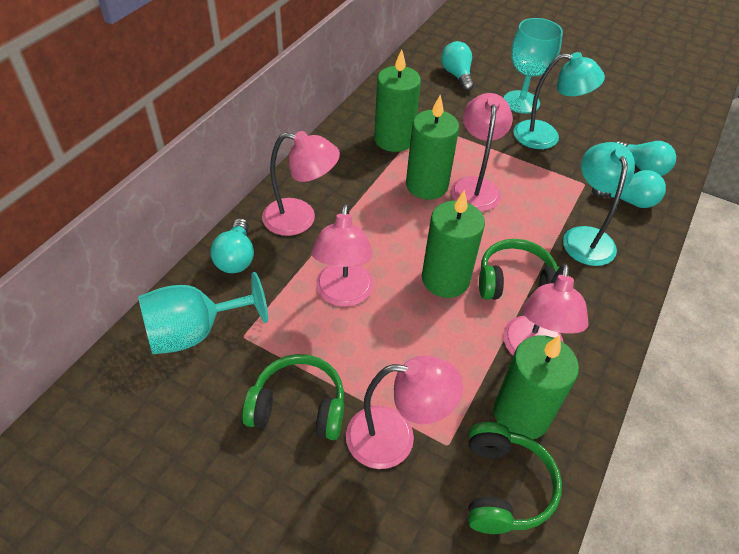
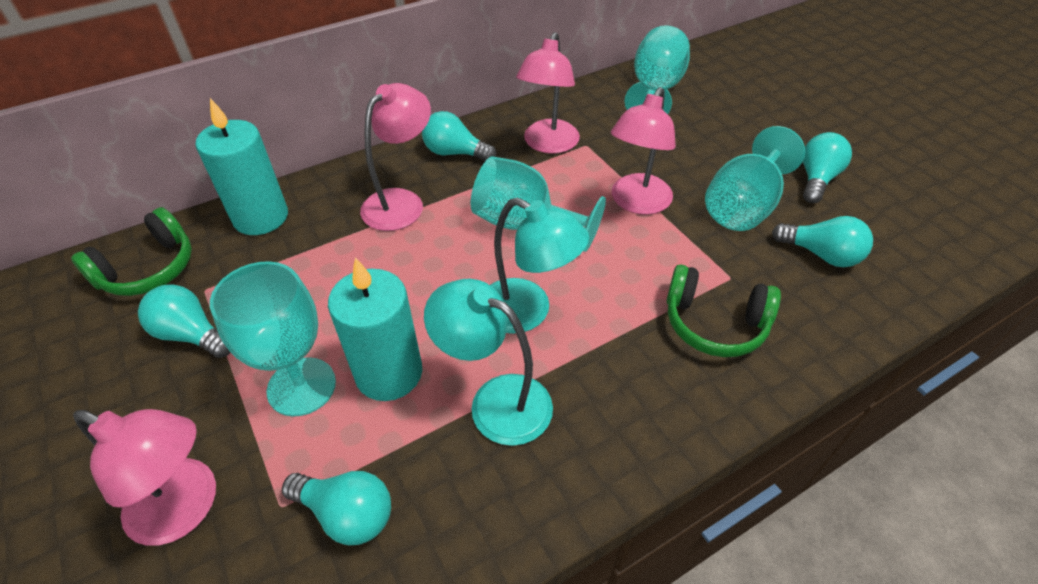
green candle: 4 -> 0
green headphones: 3 -> 2
pink lamp: 5 -> 4
turquoise candle: 0 -> 2
turquoise goblet: 2 -> 4
turquoise light bulb: 4 -> 5

